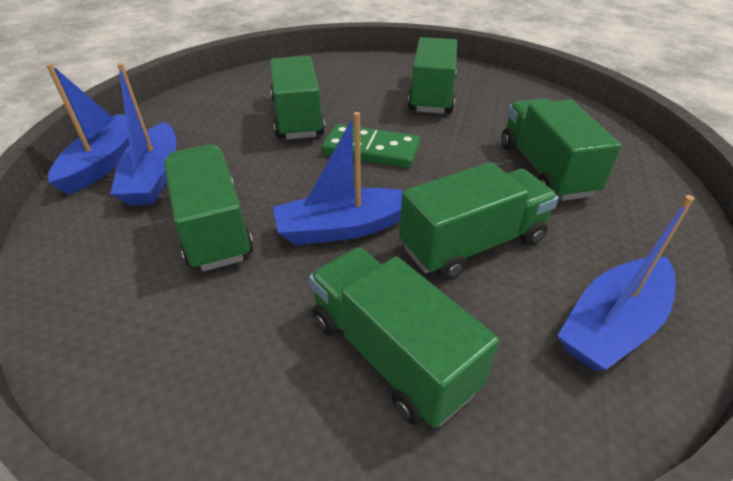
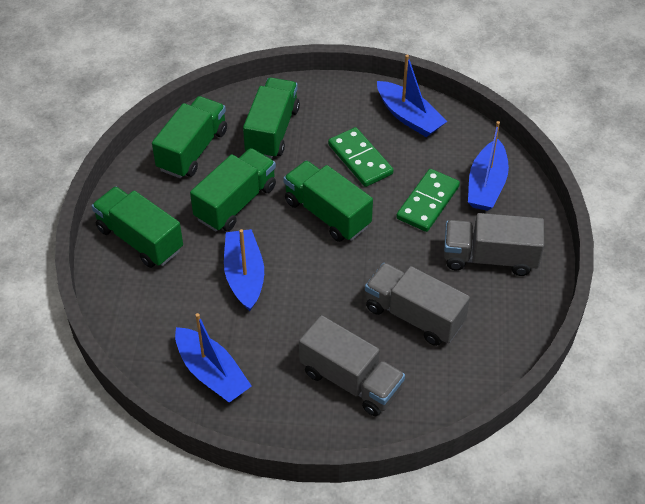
green domino: 1 -> 2
green truck: 6 -> 5
grey truck: 0 -> 3

